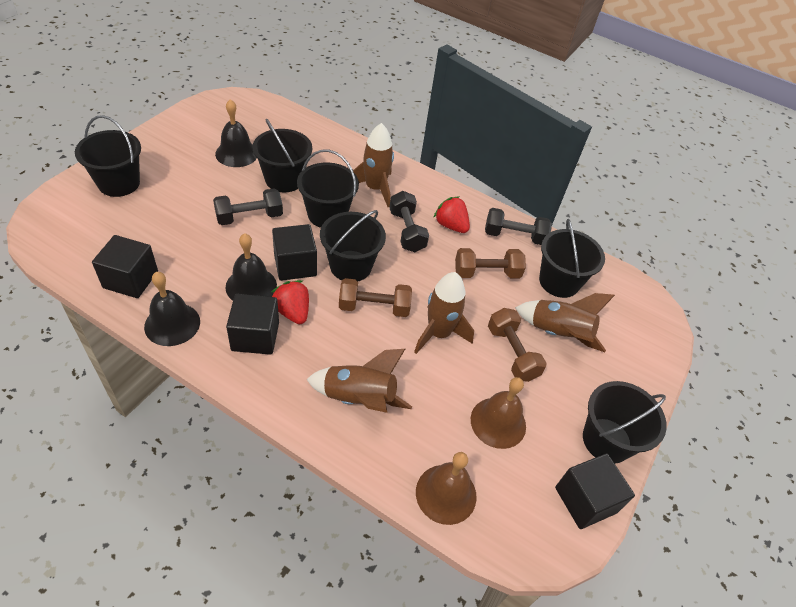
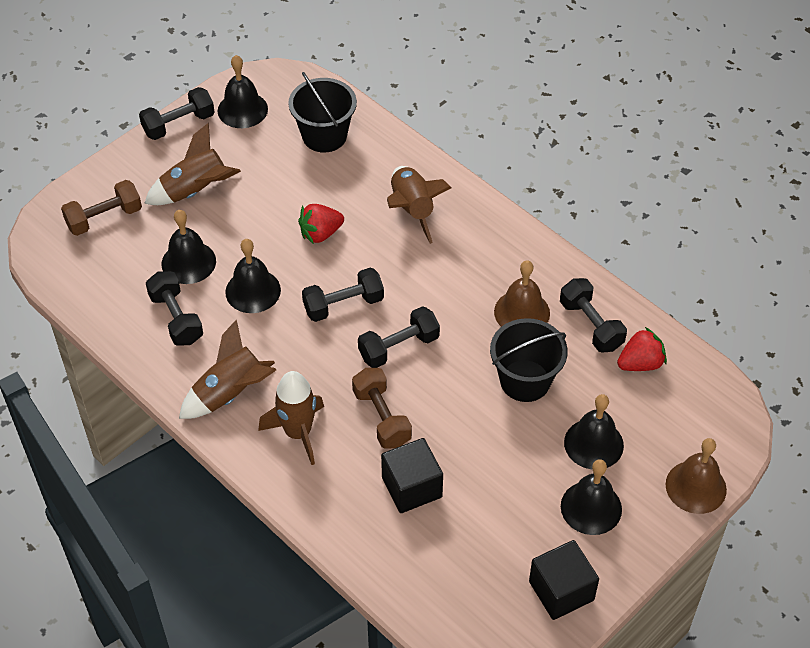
black bell: 3 -> 5
black bucket: 6 -> 2
black cube: 4 -> 2
black dumbbell: 3 -> 5
brown dumbbell: 3 -> 2

